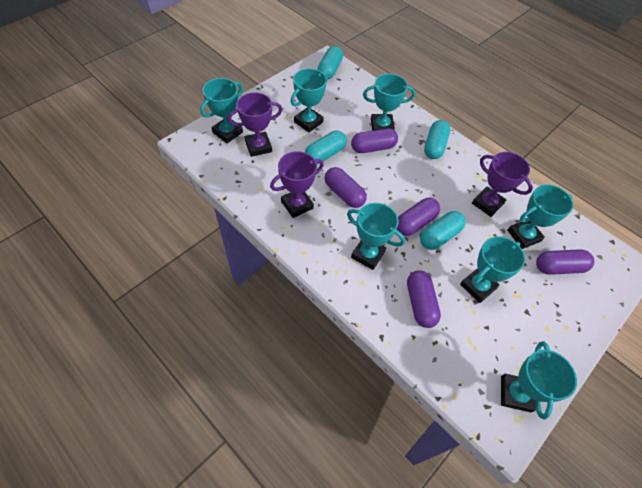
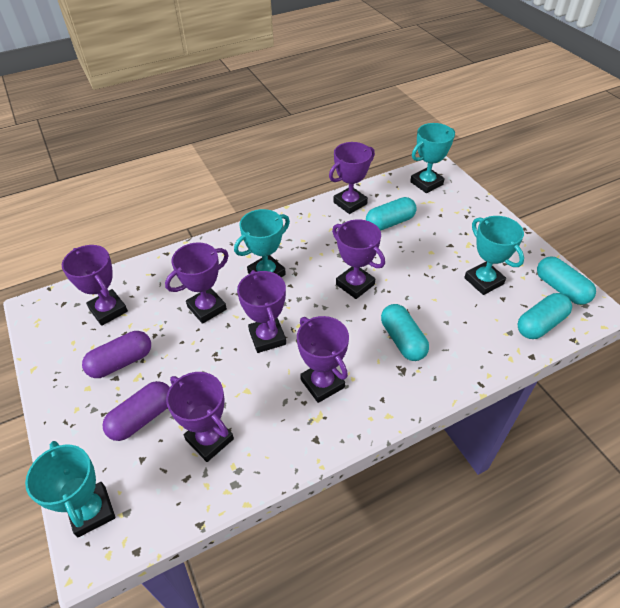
purple capsule: 5 -> 2
purple trophy: 3 -> 7
turquoise trophy: 7 -> 4

